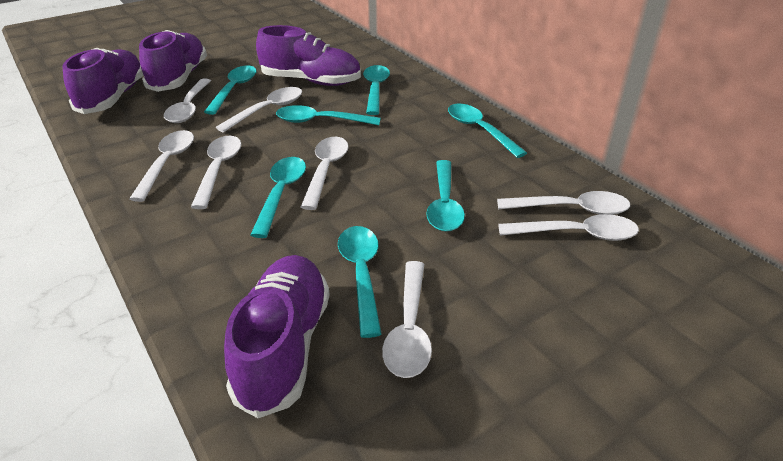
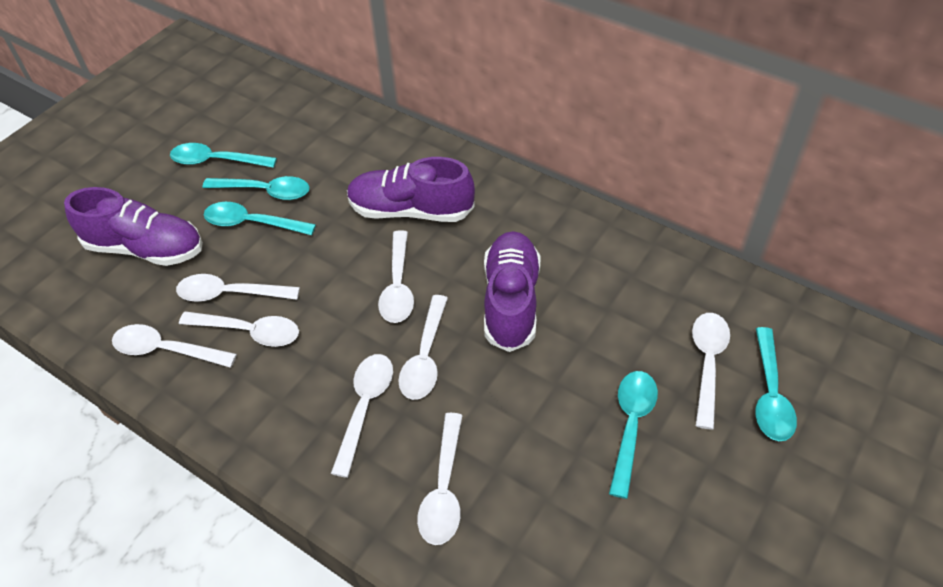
purple shoe: 4 -> 3
turquoise spoon: 7 -> 5

